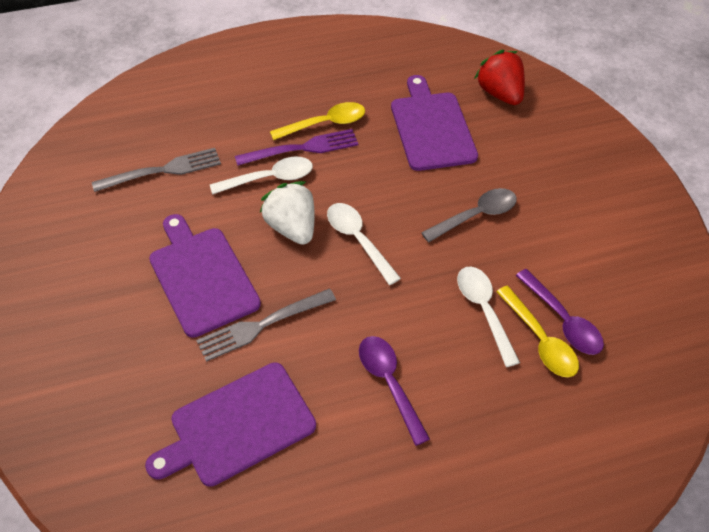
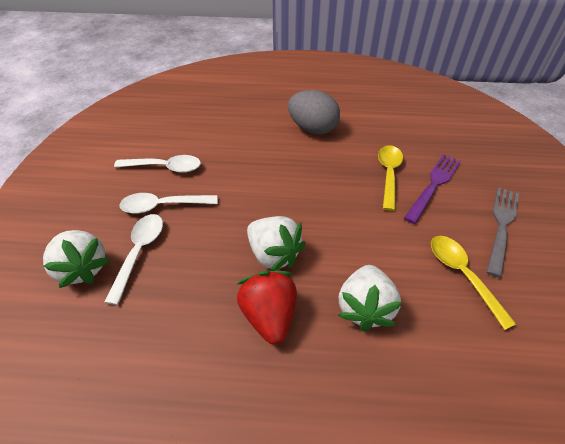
grey egg: 0 -> 1
grey fork: 2 -> 1
grey spoon: 1 -> 0
purple cutting board: 3 -> 0
purple spoon: 2 -> 0
white strawberry: 1 -> 3

